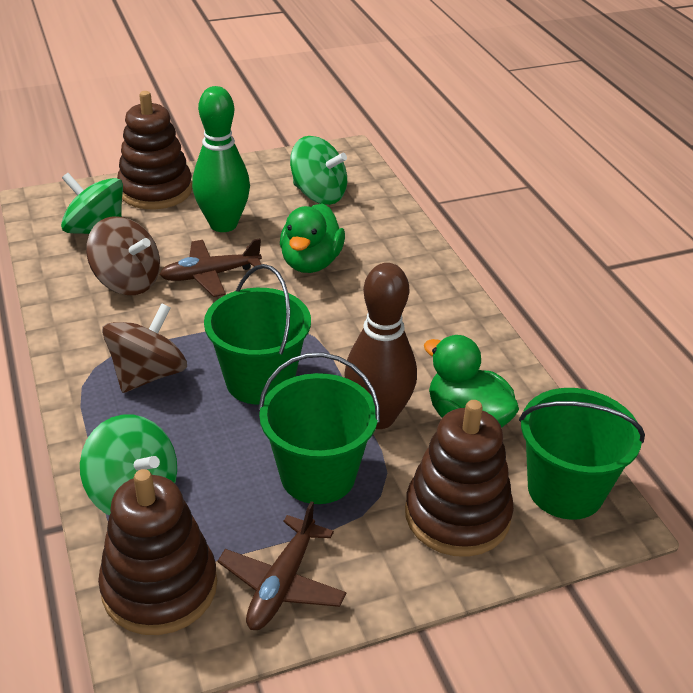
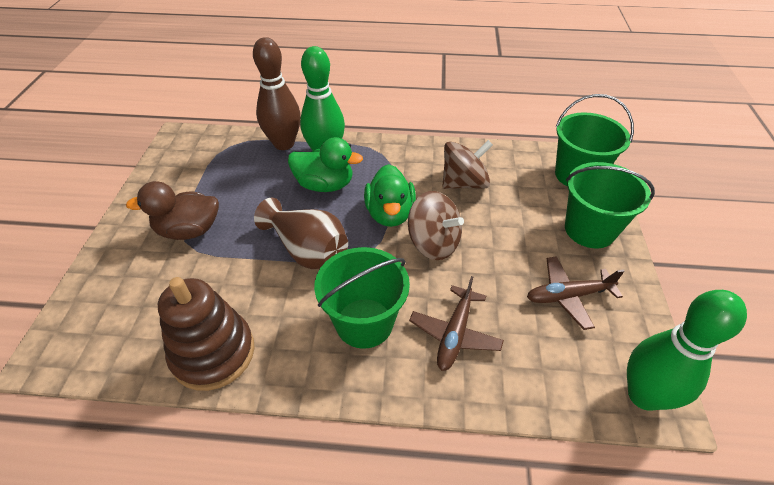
brown duck: 0 -> 1
brown stacking toy: 3 -> 1
brown vase: 0 -> 1
green bowling pin: 1 -> 2
green spinning top: 3 -> 0

